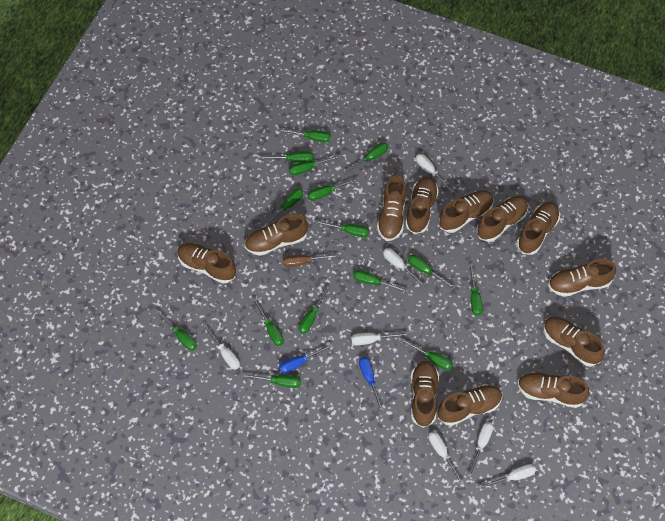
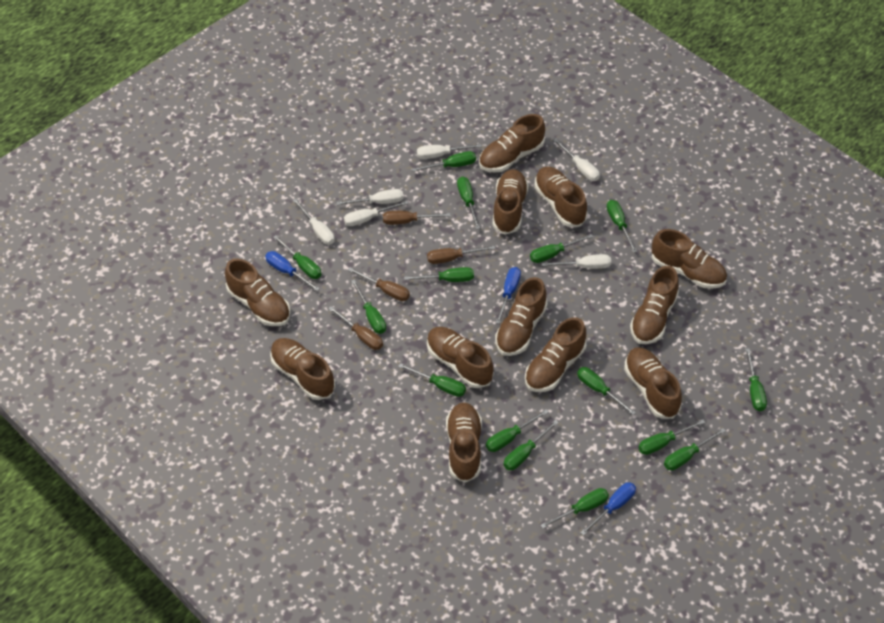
blue screwdriver: 2 -> 3
brown screwdriver: 1 -> 4
white screwdriver: 7 -> 6

